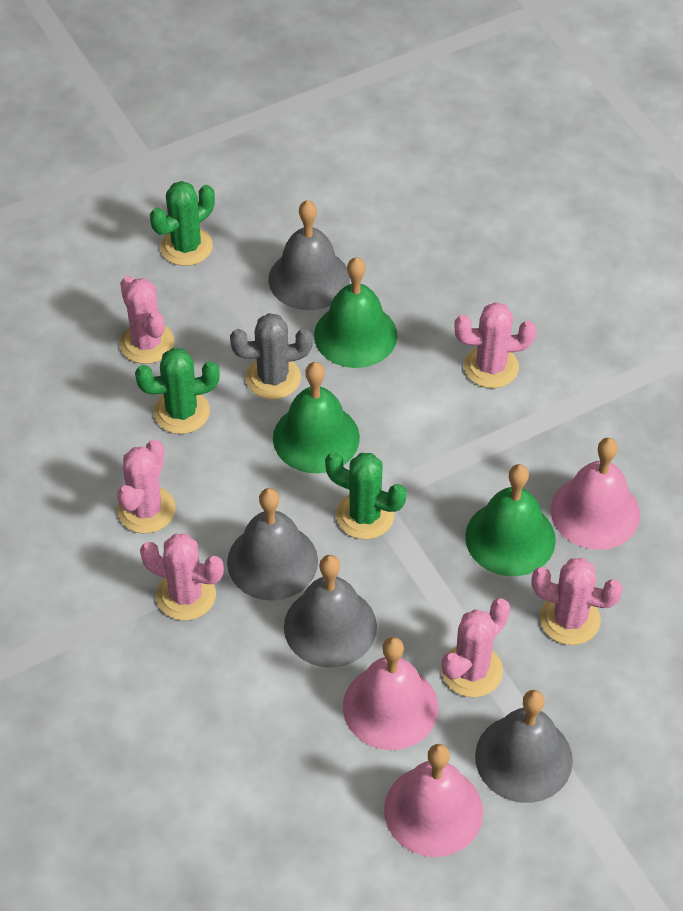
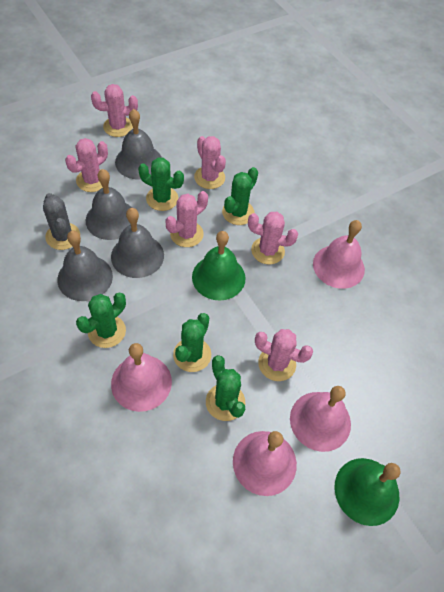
green bell: 3 -> 2
green cactus: 3 -> 5
pink bell: 3 -> 4

